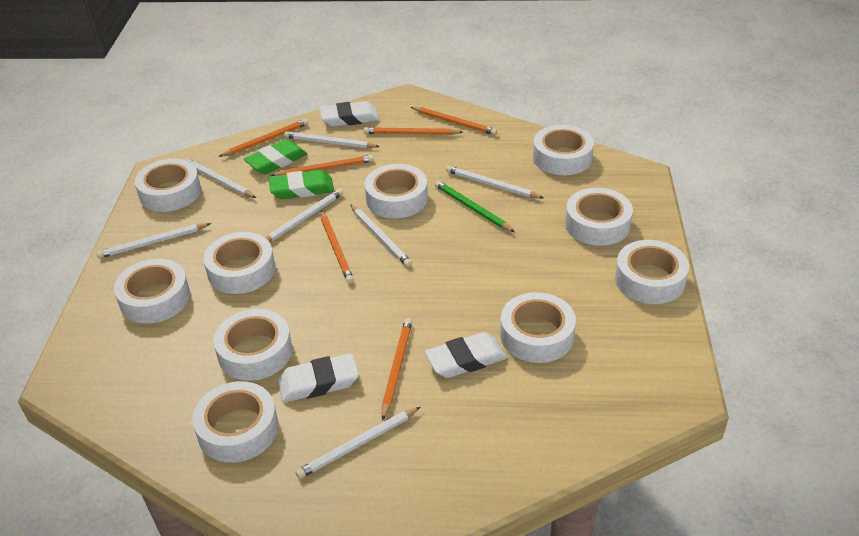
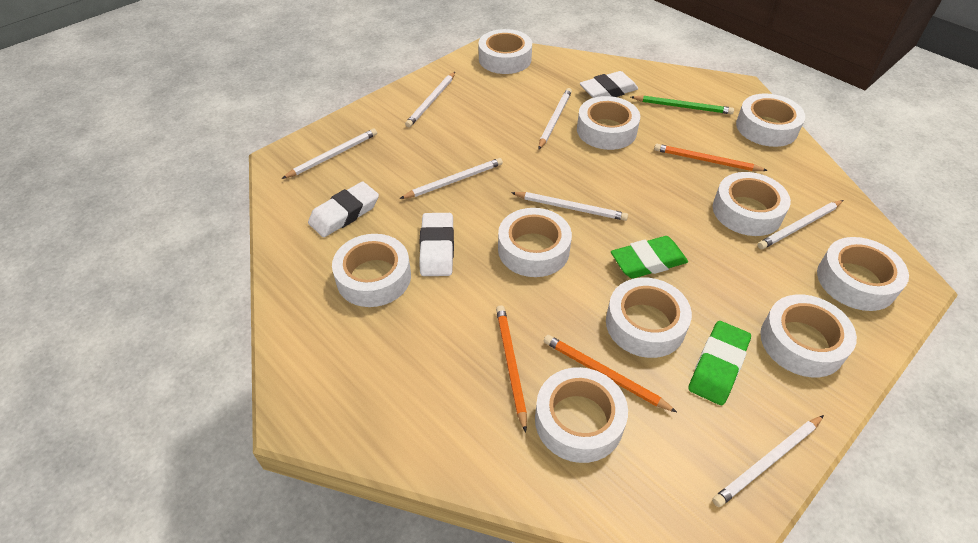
orange pencil: 6 -> 3

